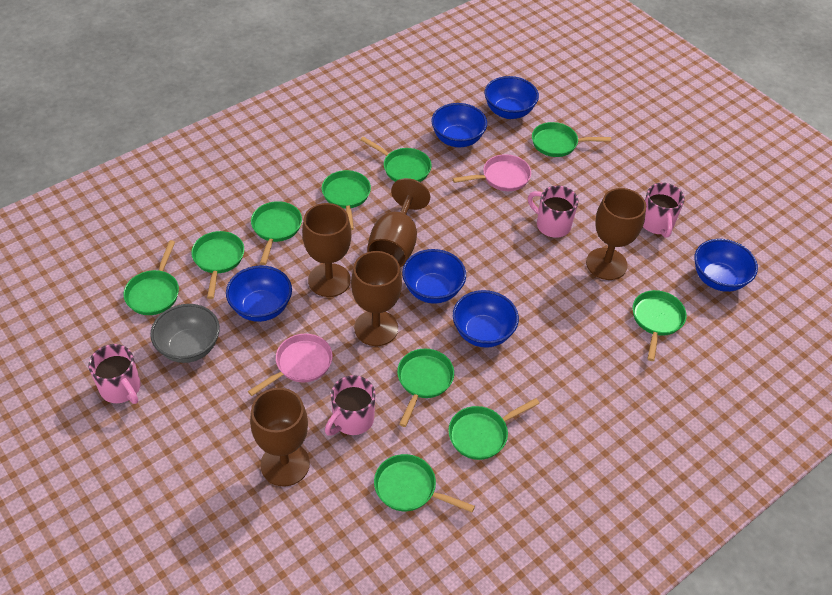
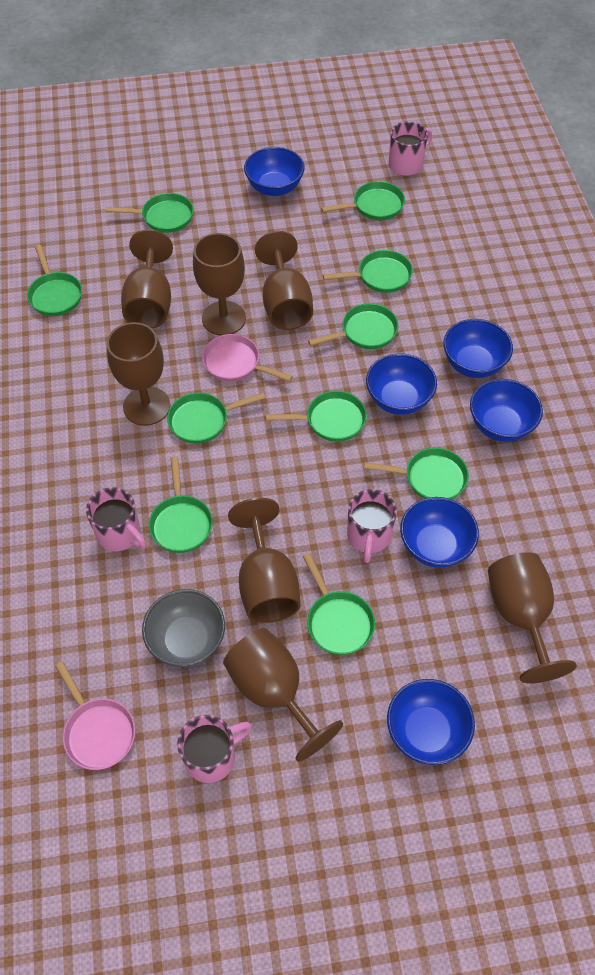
brown goblet: 5 -> 7

